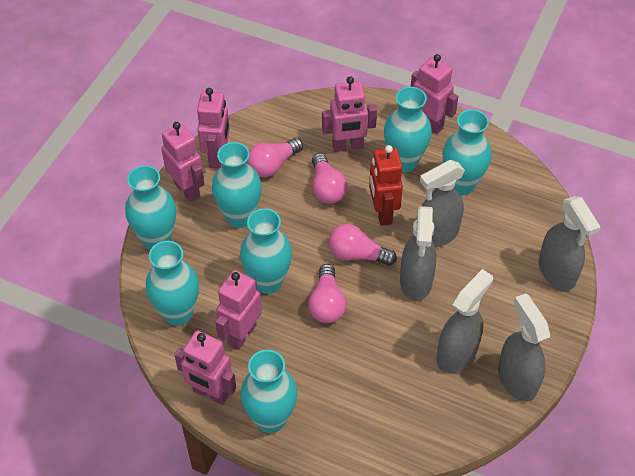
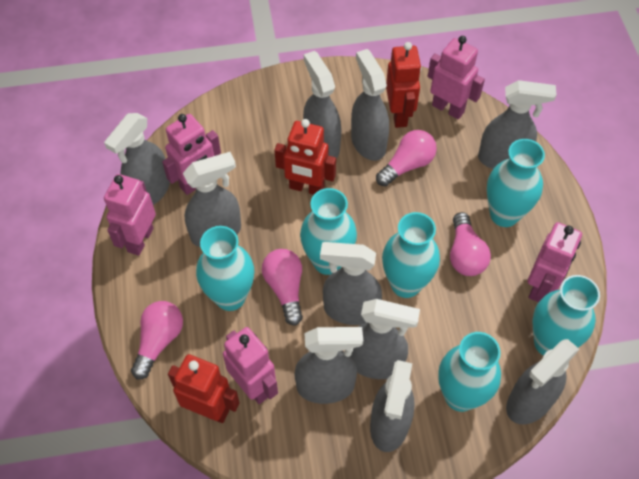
grey spray bottle: 5 -> 10
pink robot: 6 -> 5
red robot: 1 -> 3
turquoise vase: 7 -> 6

